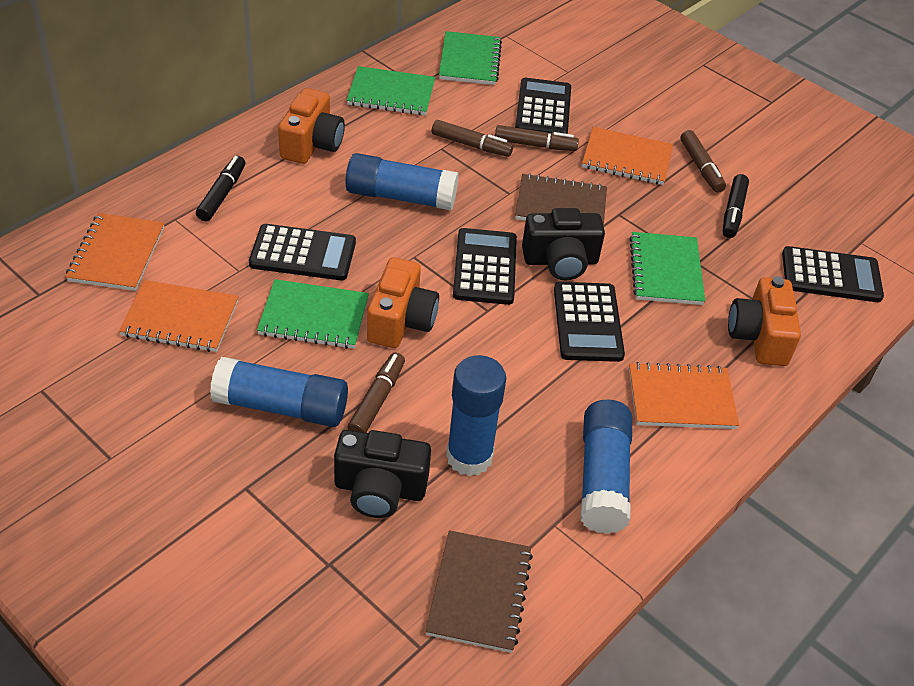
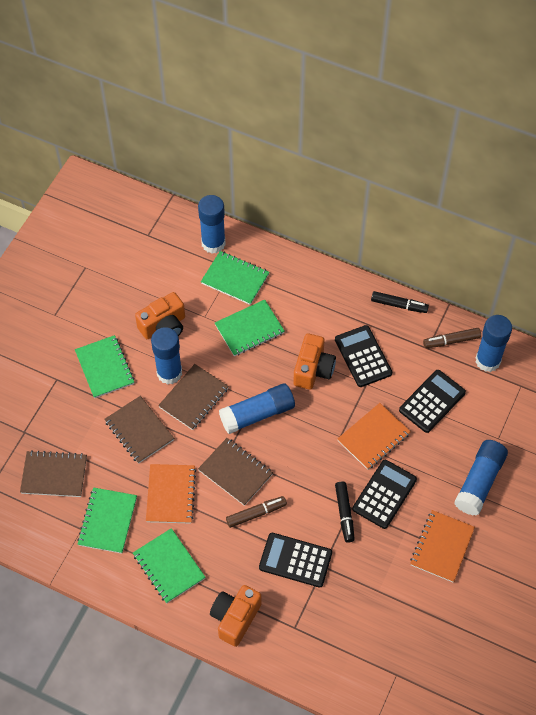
black calculator: 5 -> 4
black camera: 2 -> 0
blue glue stick: 4 -> 5
brown marker: 4 -> 2
brown notebook: 2 -> 4
green notebook: 4 -> 5
orange notebook: 4 -> 3

